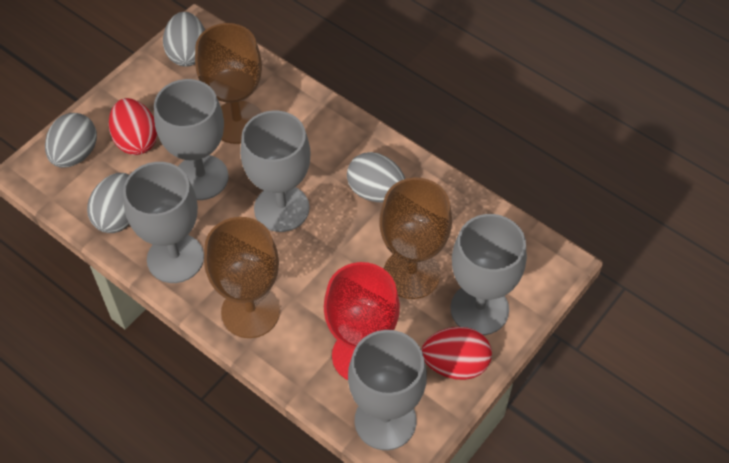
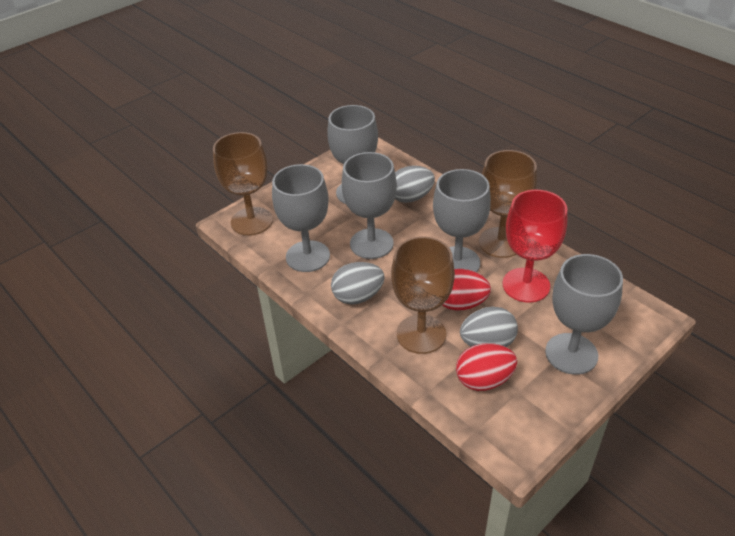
grey egg: 4 -> 3

